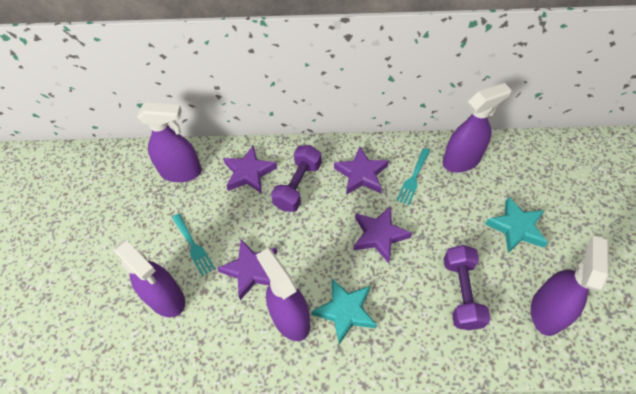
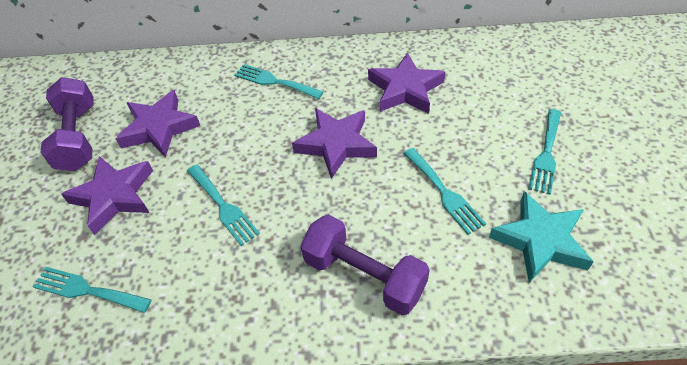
purple spray bottle: 5 -> 0
turquoise fork: 2 -> 5
turquoise star: 2 -> 1

